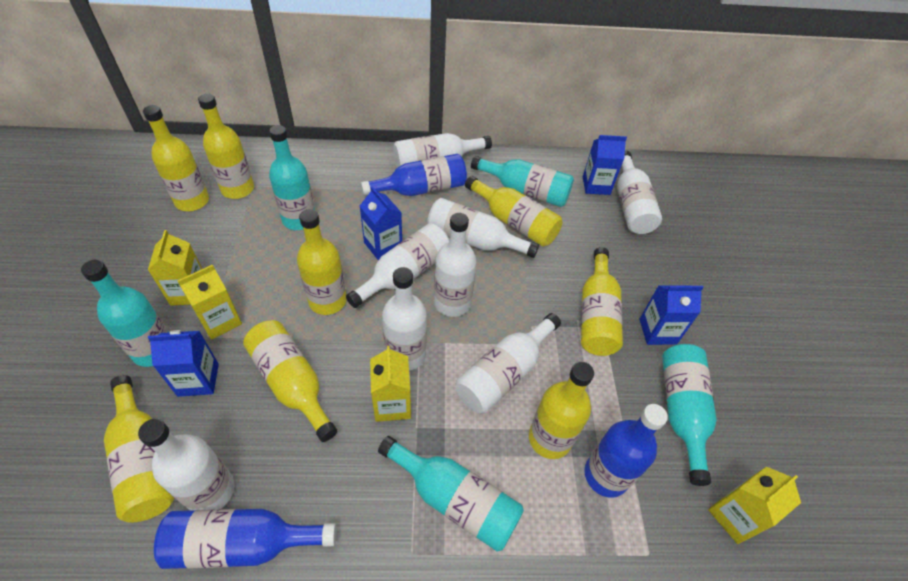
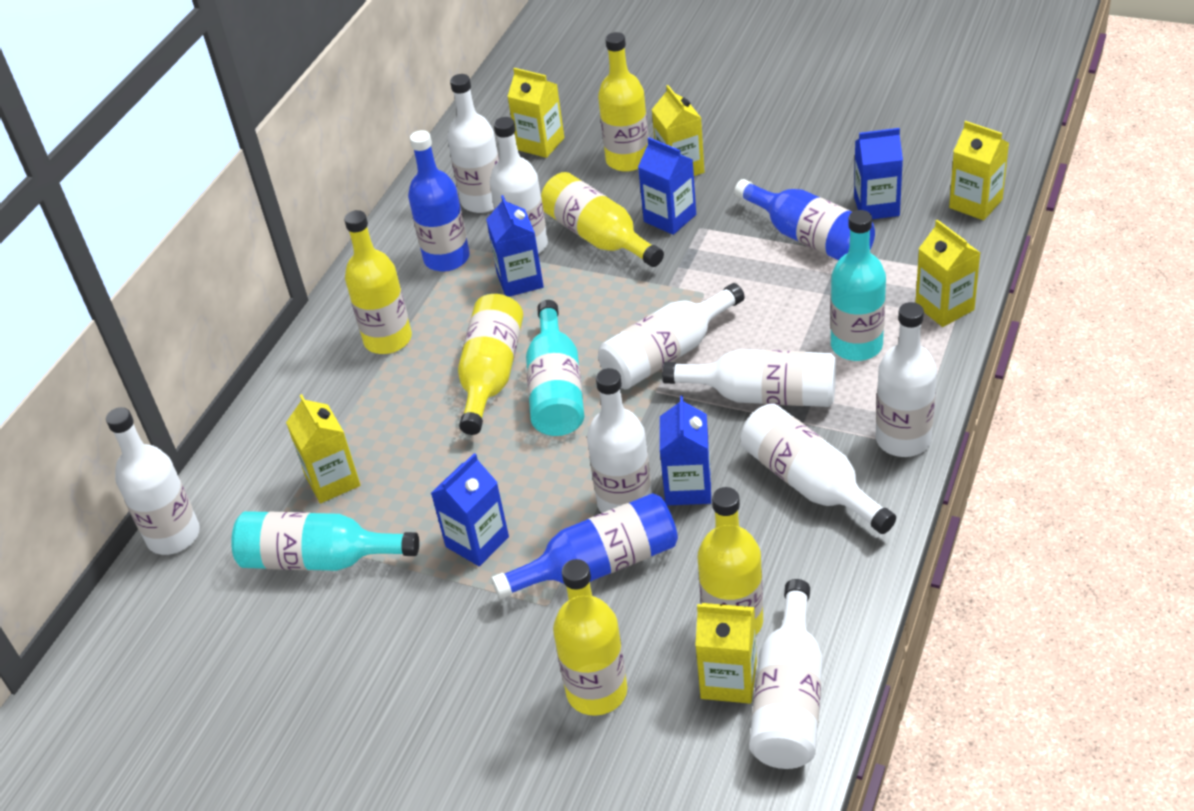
blue carton: 4 -> 5
turquoise bottle: 5 -> 3
white bottle: 8 -> 9
yellow bottle: 8 -> 6
yellow carton: 4 -> 6

